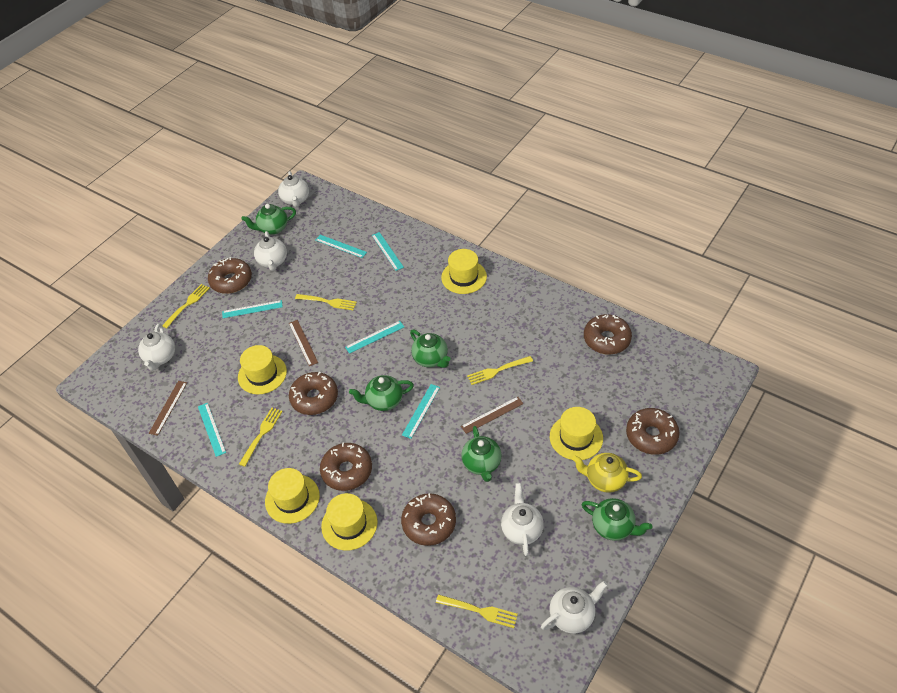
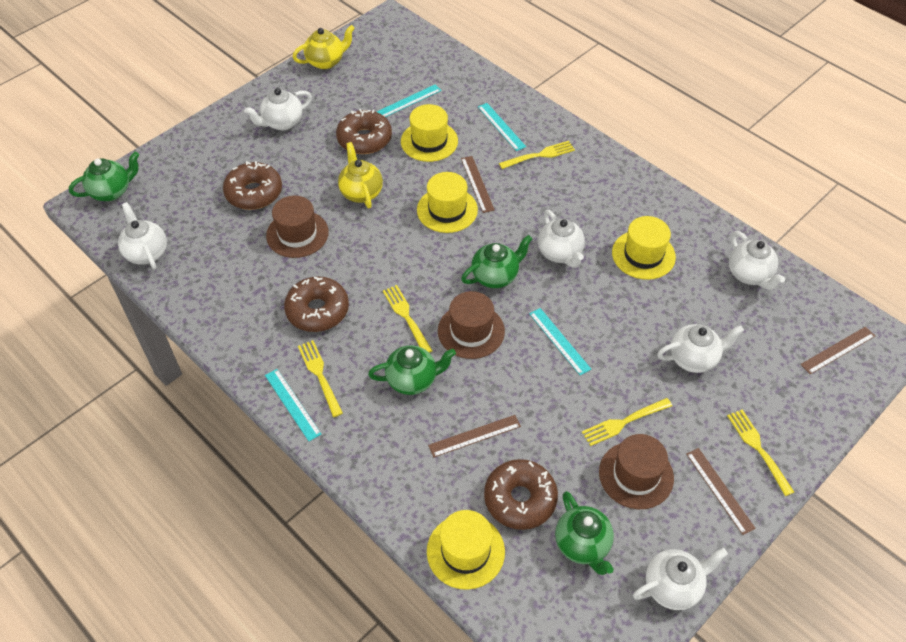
brown donut: 6 -> 4
brown hat: 0 -> 3
brown ruler: 3 -> 4
green teapot: 5 -> 4
turquoise ruler: 6 -> 4
white teapot: 5 -> 6
yellow hat: 5 -> 4
yellow teapot: 1 -> 2

